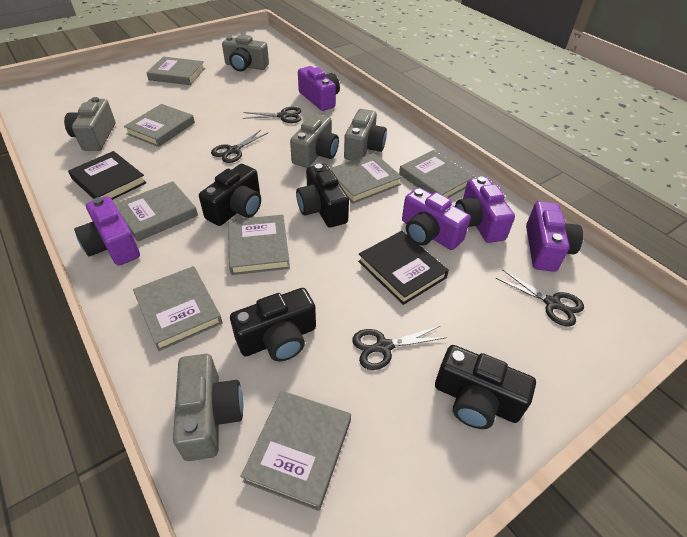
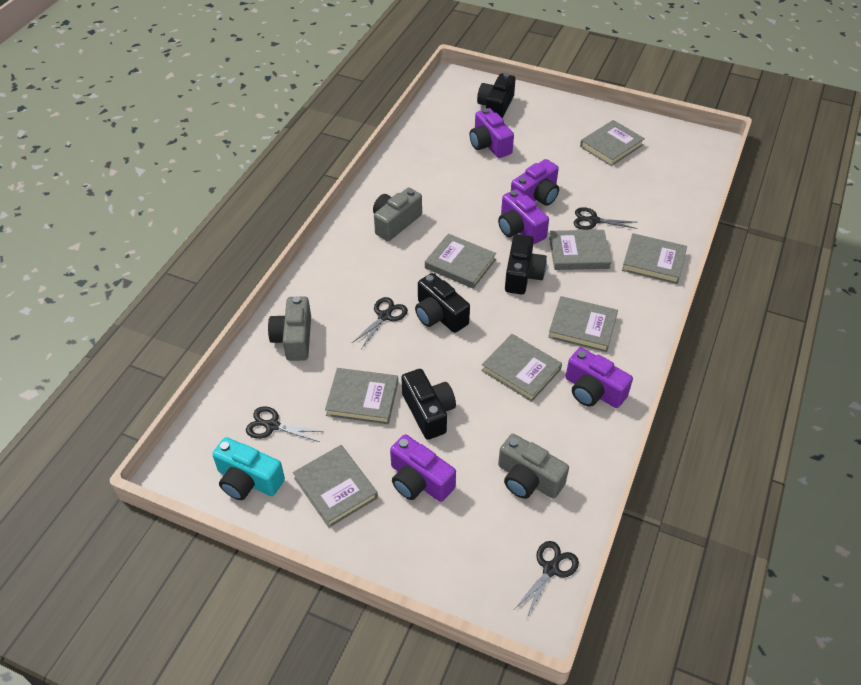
black book: 2 -> 0
grey camera: 5 -> 3
turquoise camera: 0 -> 1

